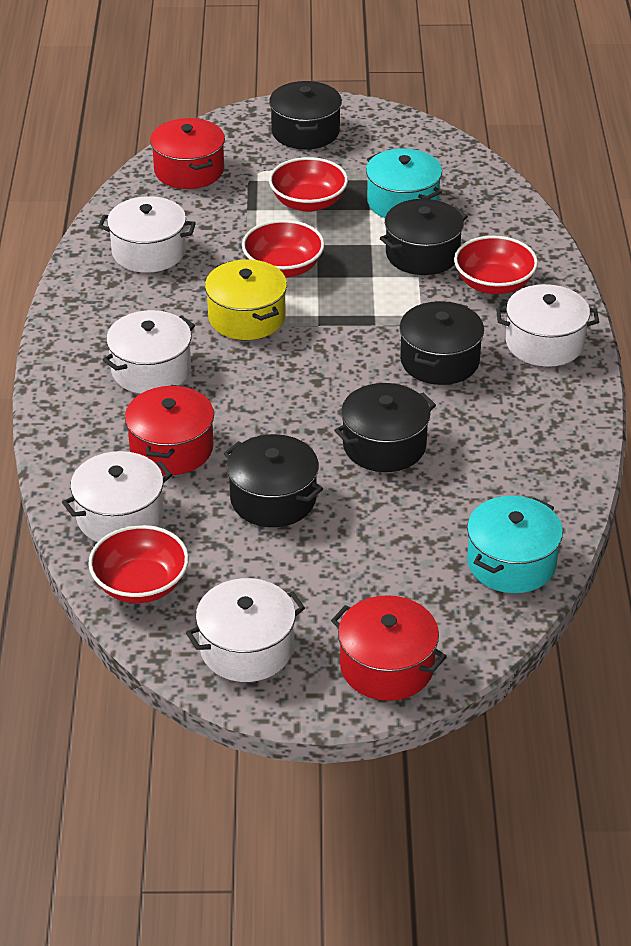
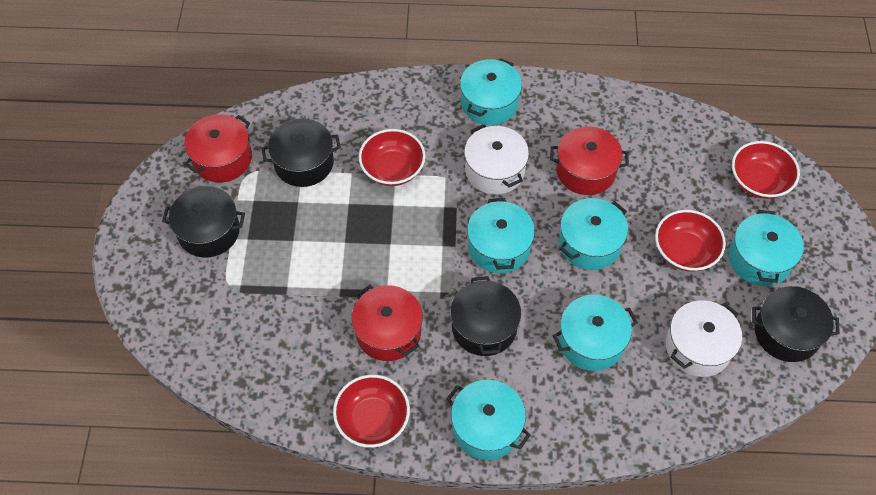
black pot: 5 -> 4
turquoise pot: 2 -> 6
white pot: 5 -> 2
yellow pot: 1 -> 0

